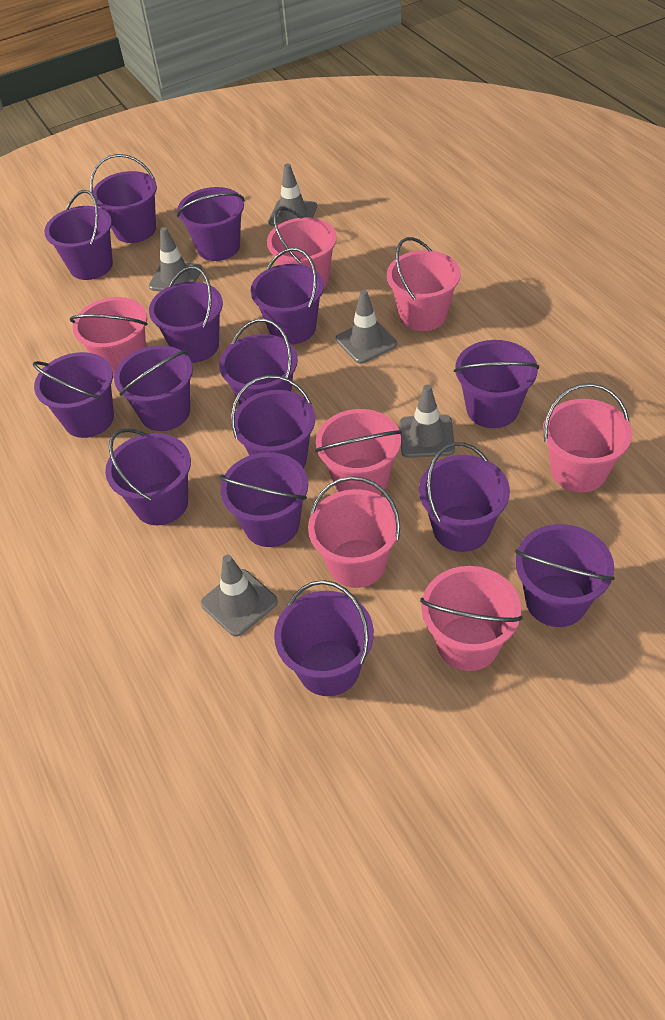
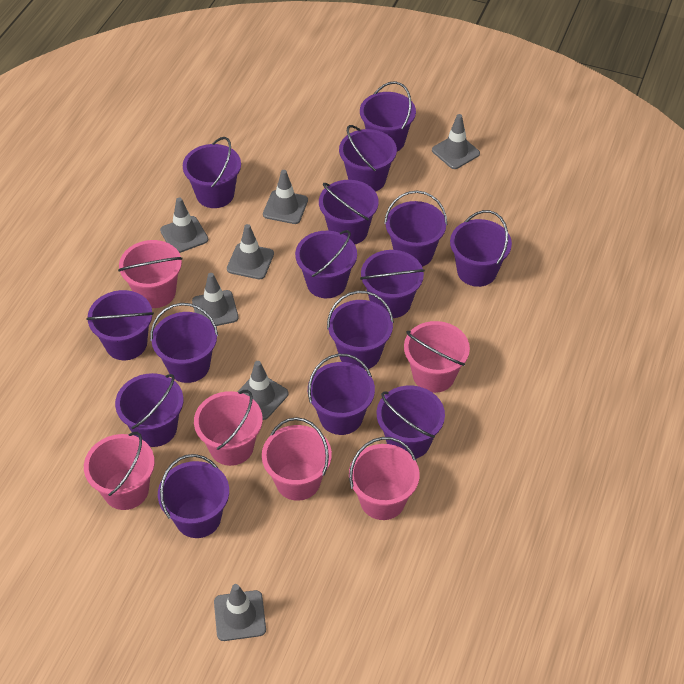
grey traffic cone: 5 -> 7
pink bucket: 7 -> 6

